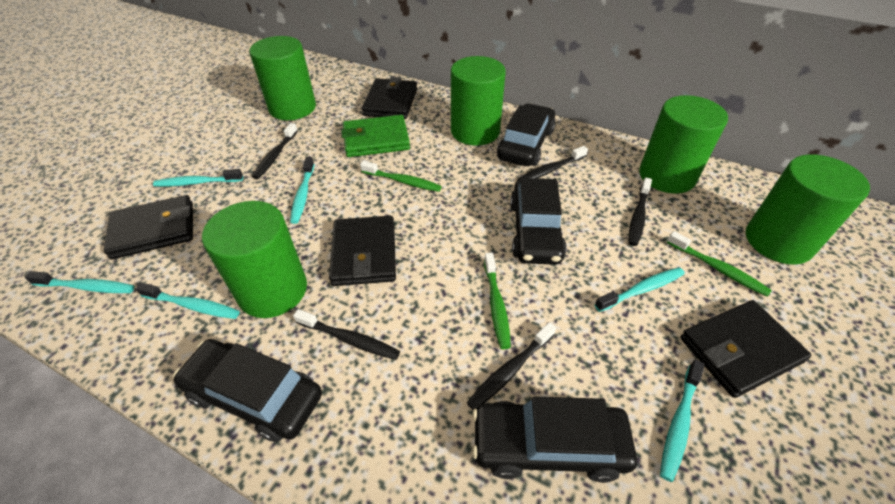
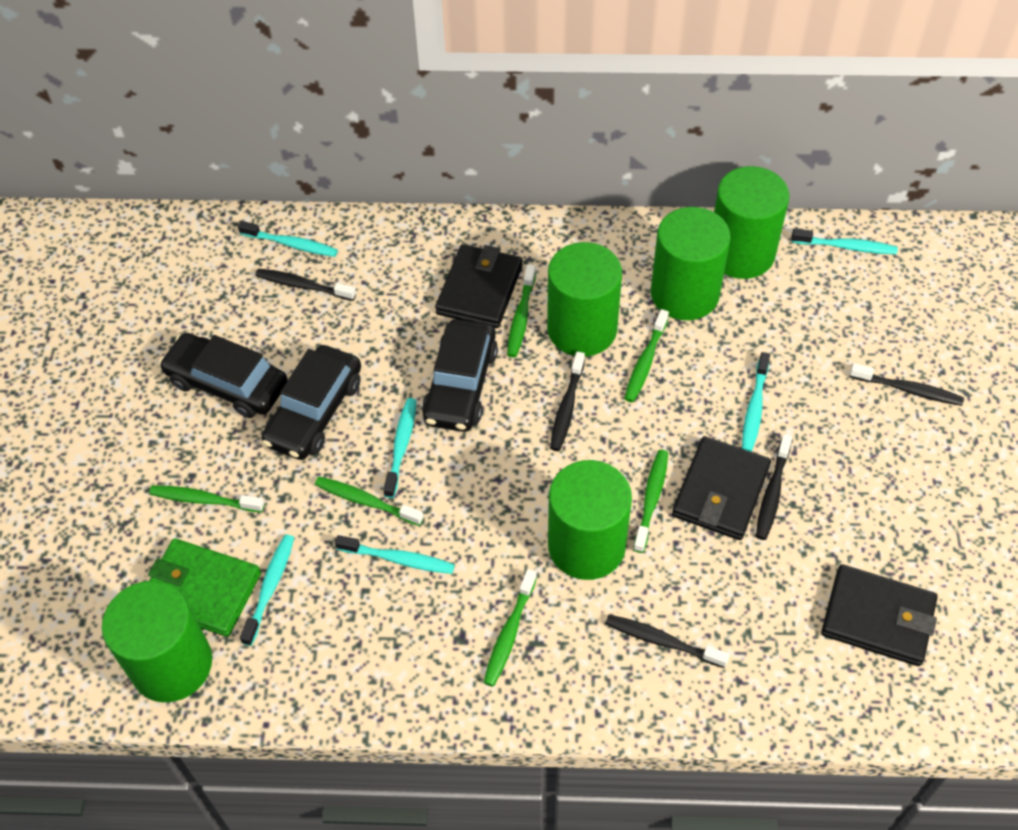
black car: 4 -> 3
black wallet: 4 -> 3
green toothbrush: 3 -> 6

